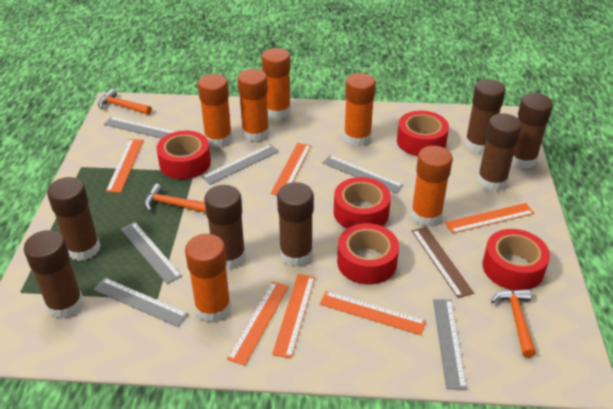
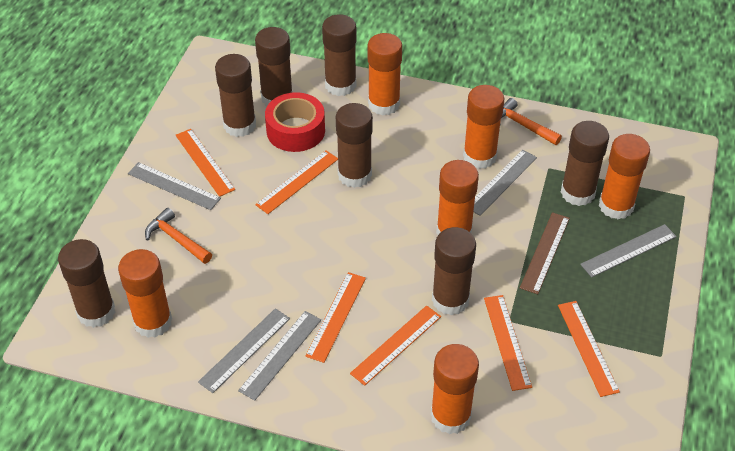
grey ruler: 6 -> 5
orange hammer: 3 -> 2
red tape: 5 -> 1

